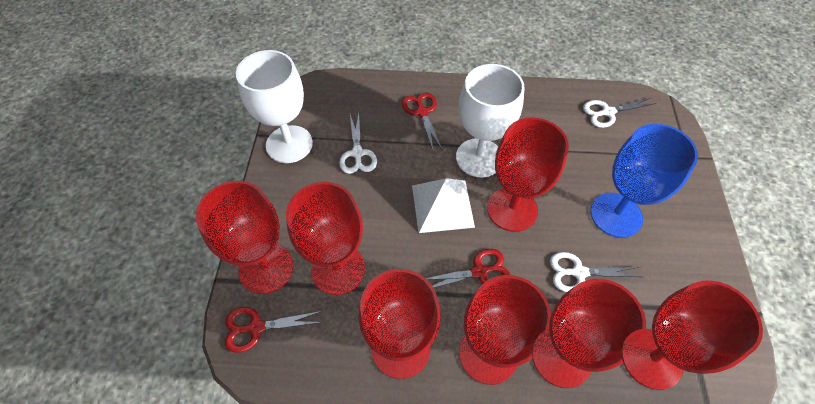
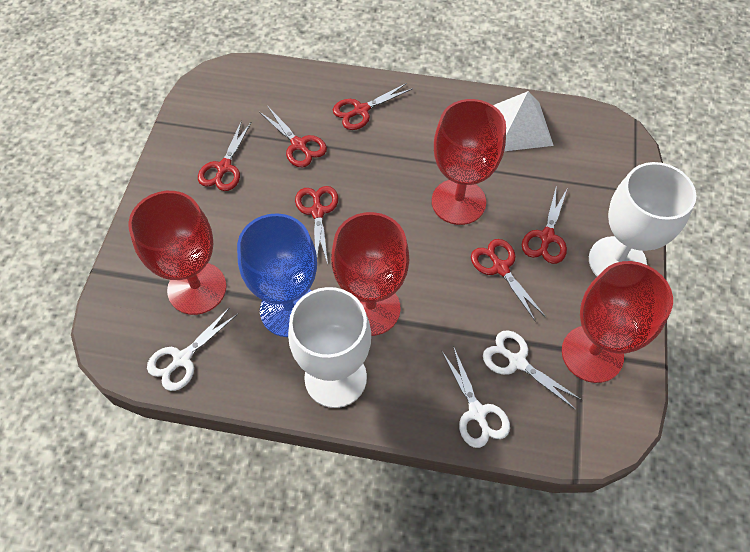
red goblet: 7 -> 4
red scissors: 3 -> 6

